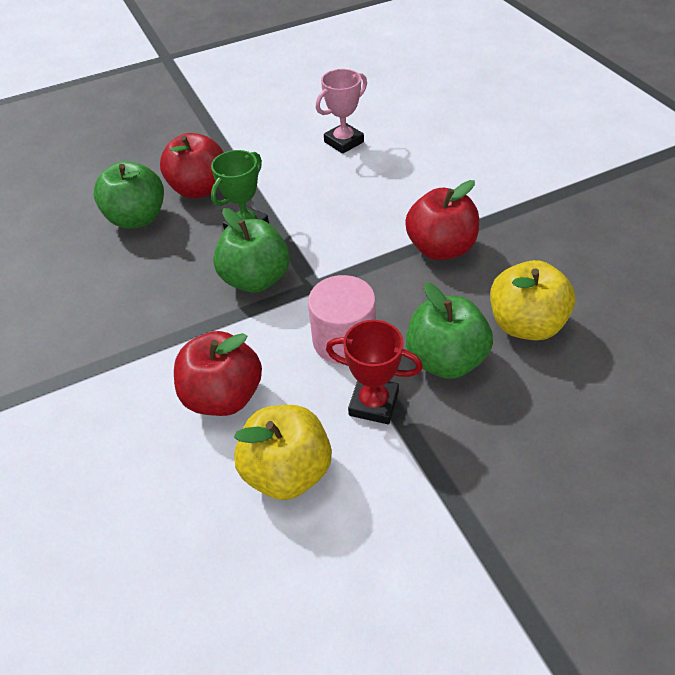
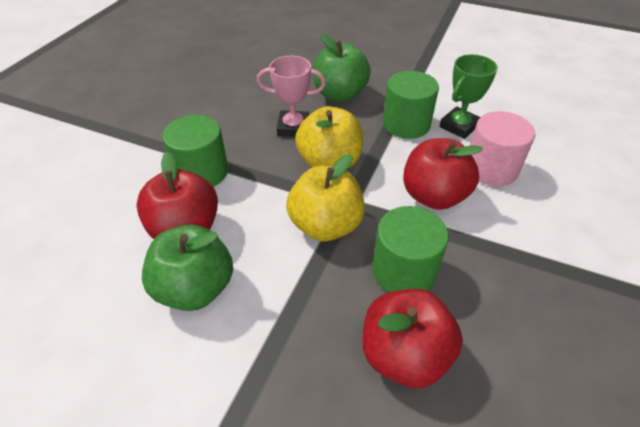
green apple: 3 -> 2
green cylinder: 0 -> 3
red trophy: 1 -> 0

